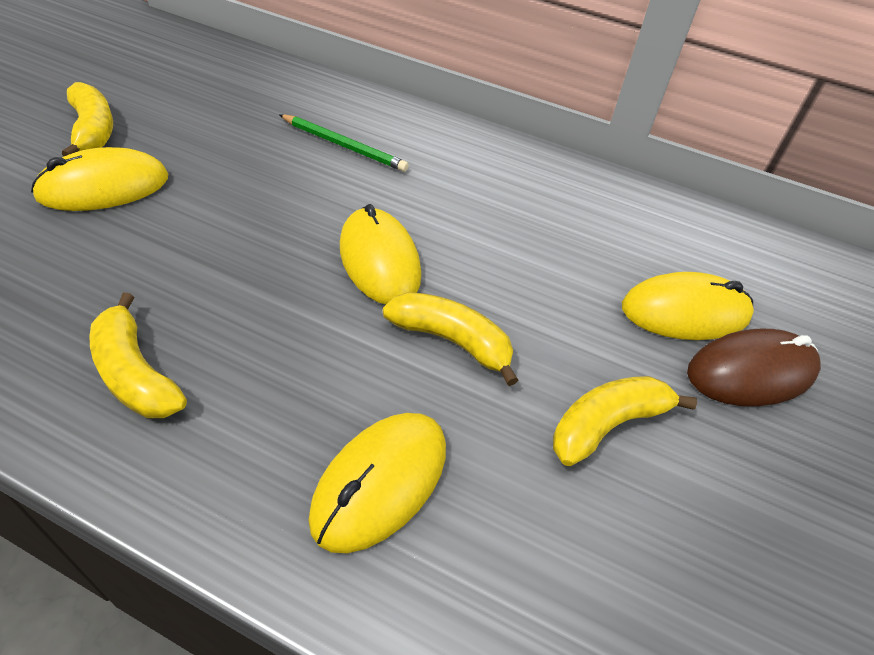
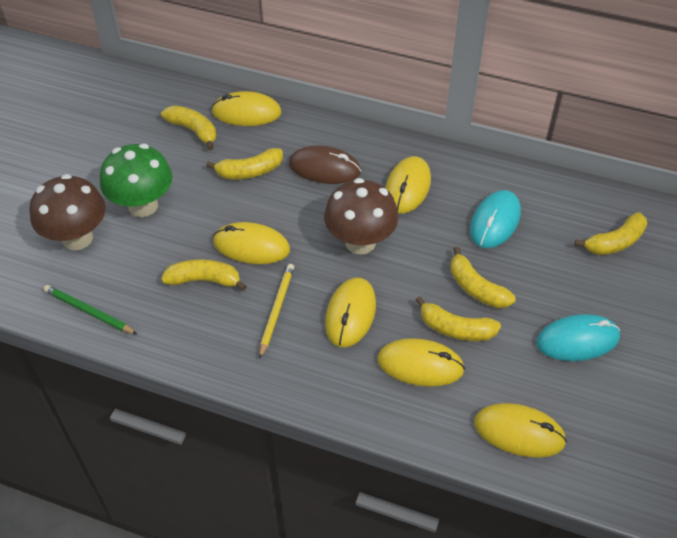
brown mushroom: 0 -> 2
green mushroom: 0 -> 1
turquoise mouse: 0 -> 2
yellow banana: 4 -> 6
yellow mouse: 4 -> 6
yellow pencil: 0 -> 1

